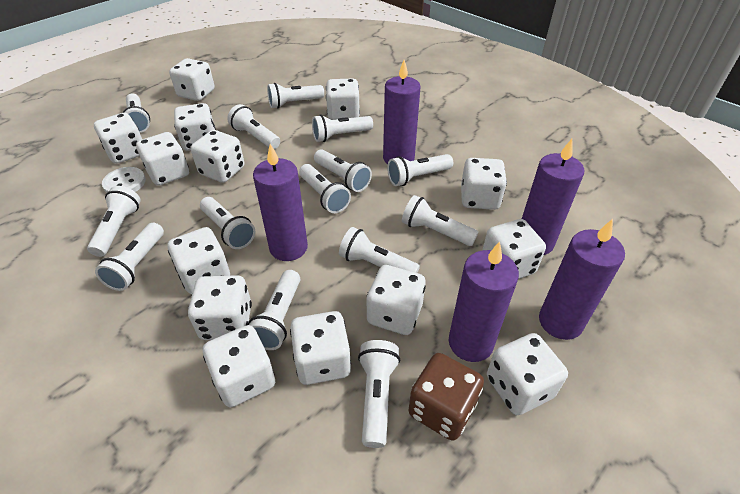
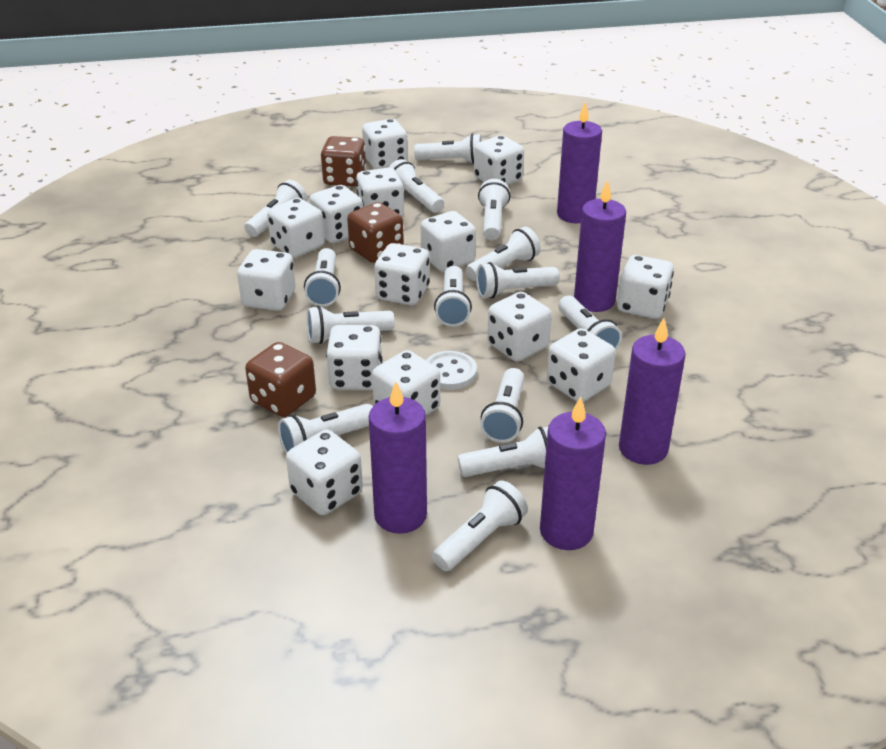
brown dice: 1 -> 3

